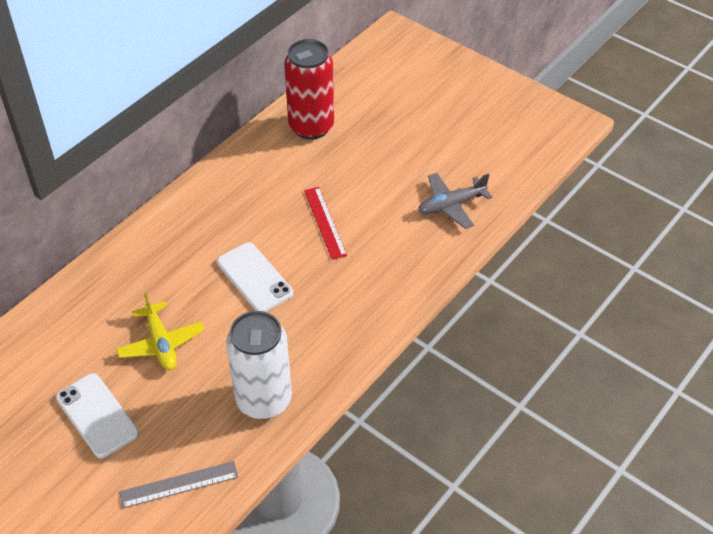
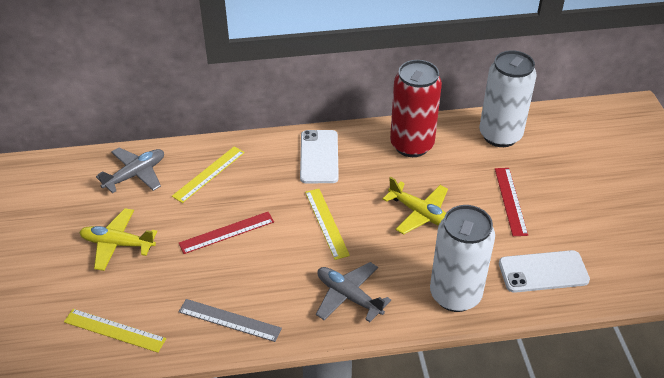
grey plane: 1 -> 2
red ruler: 1 -> 2
white can: 1 -> 2
yellow plane: 1 -> 2
yellow ruler: 0 -> 3

